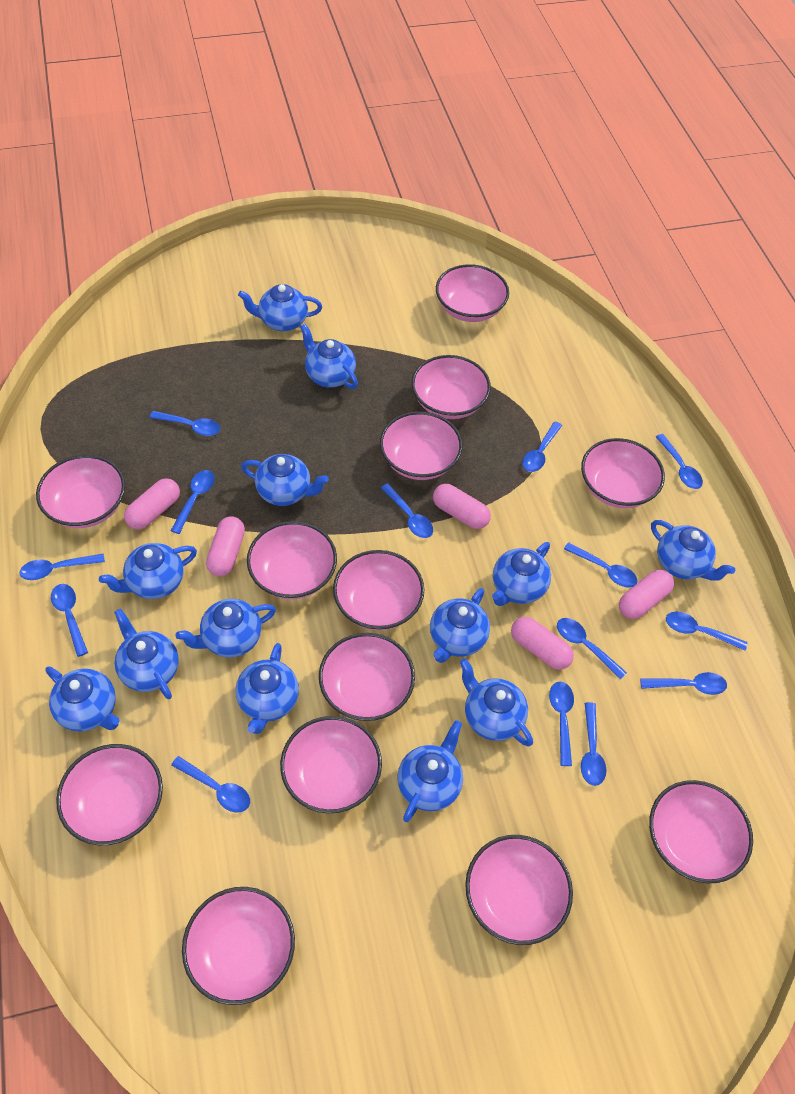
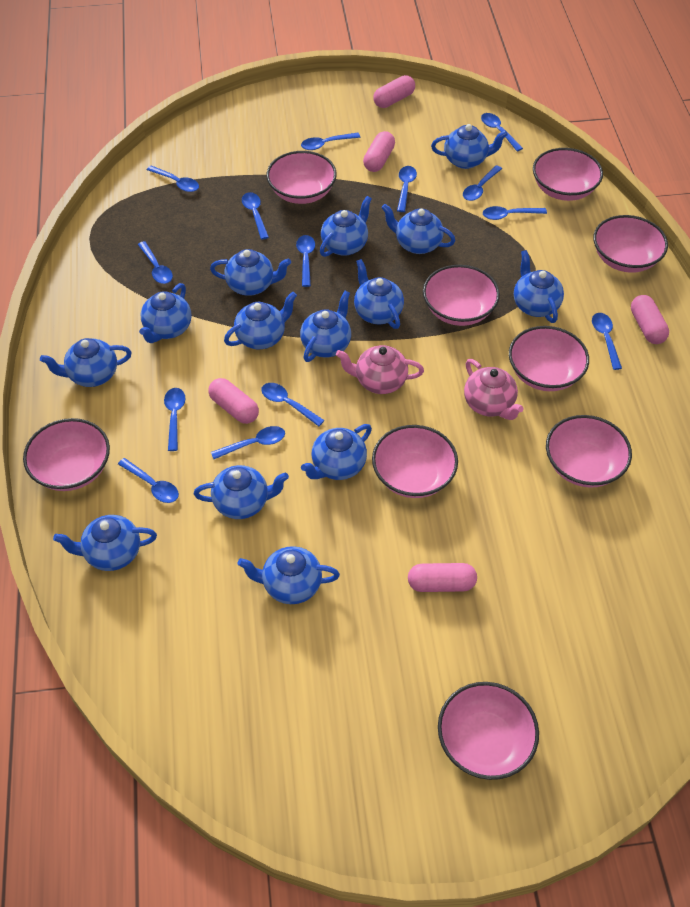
blue teapot: 13 -> 14
pink bowl: 13 -> 9
pink teapot: 0 -> 2

